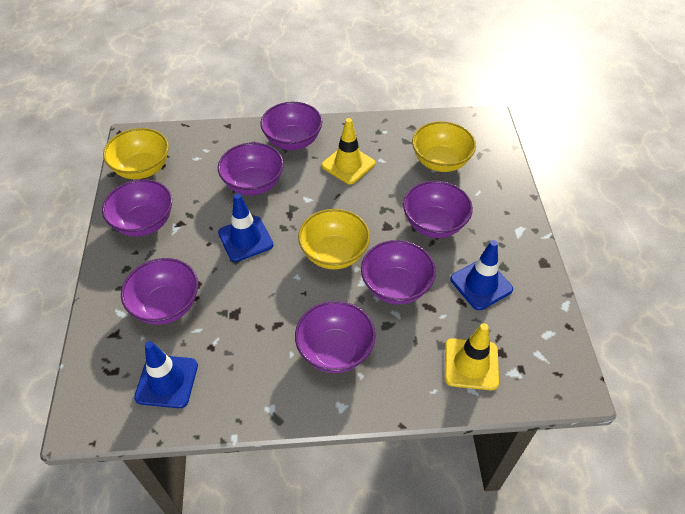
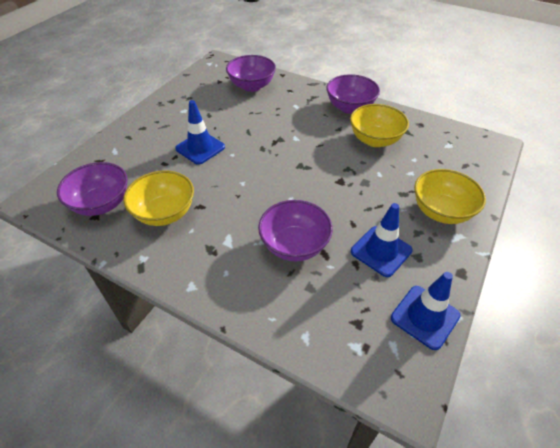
purple bowl: 7 -> 4
yellow traffic cone: 2 -> 0

